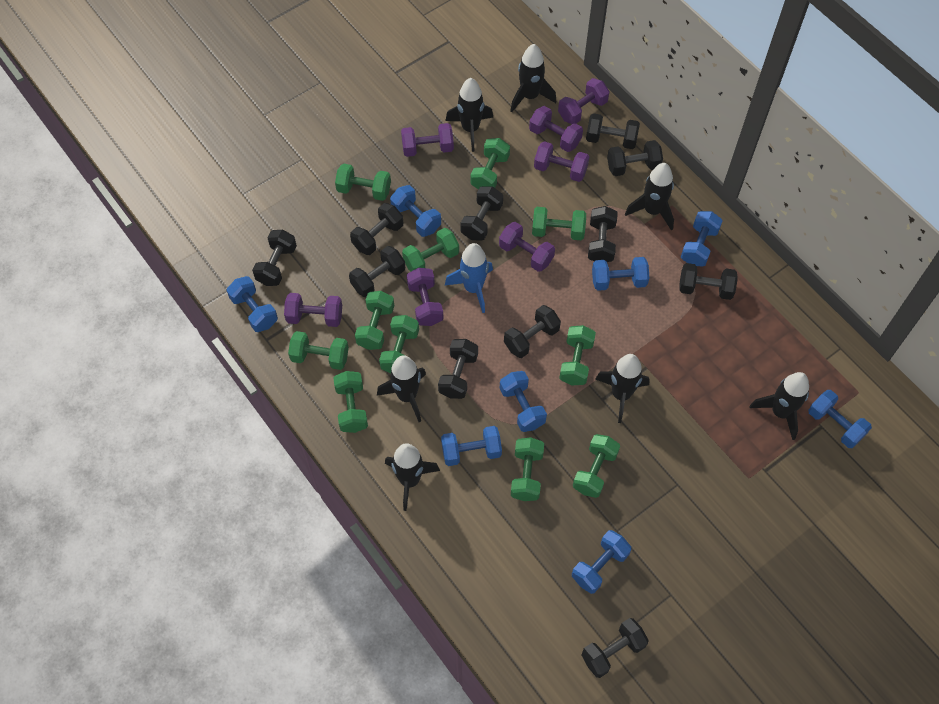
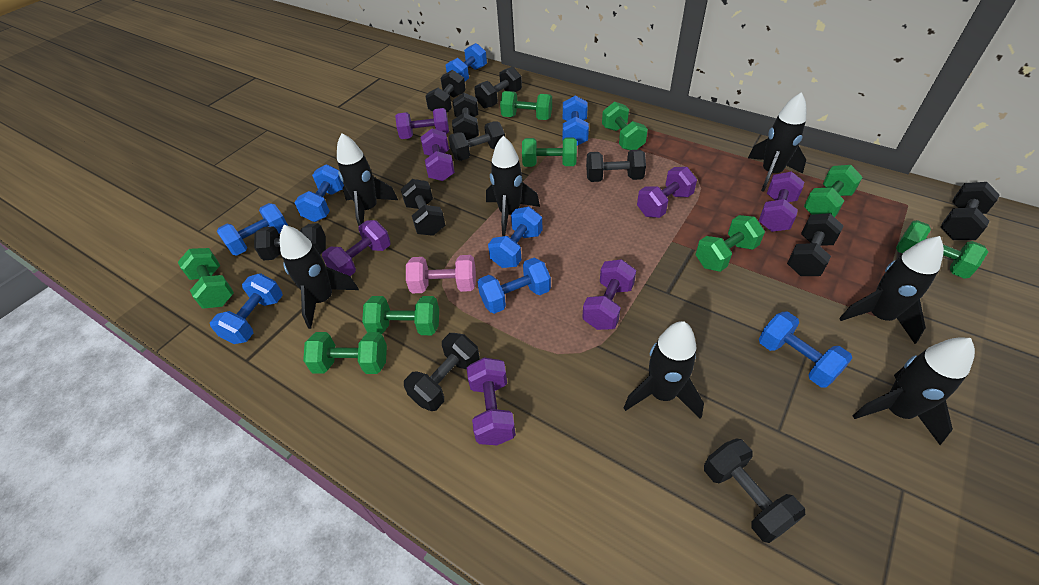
blue rocket: 1 -> 0
green dumbbell: 11 -> 9
pink dumbbell: 0 -> 1

